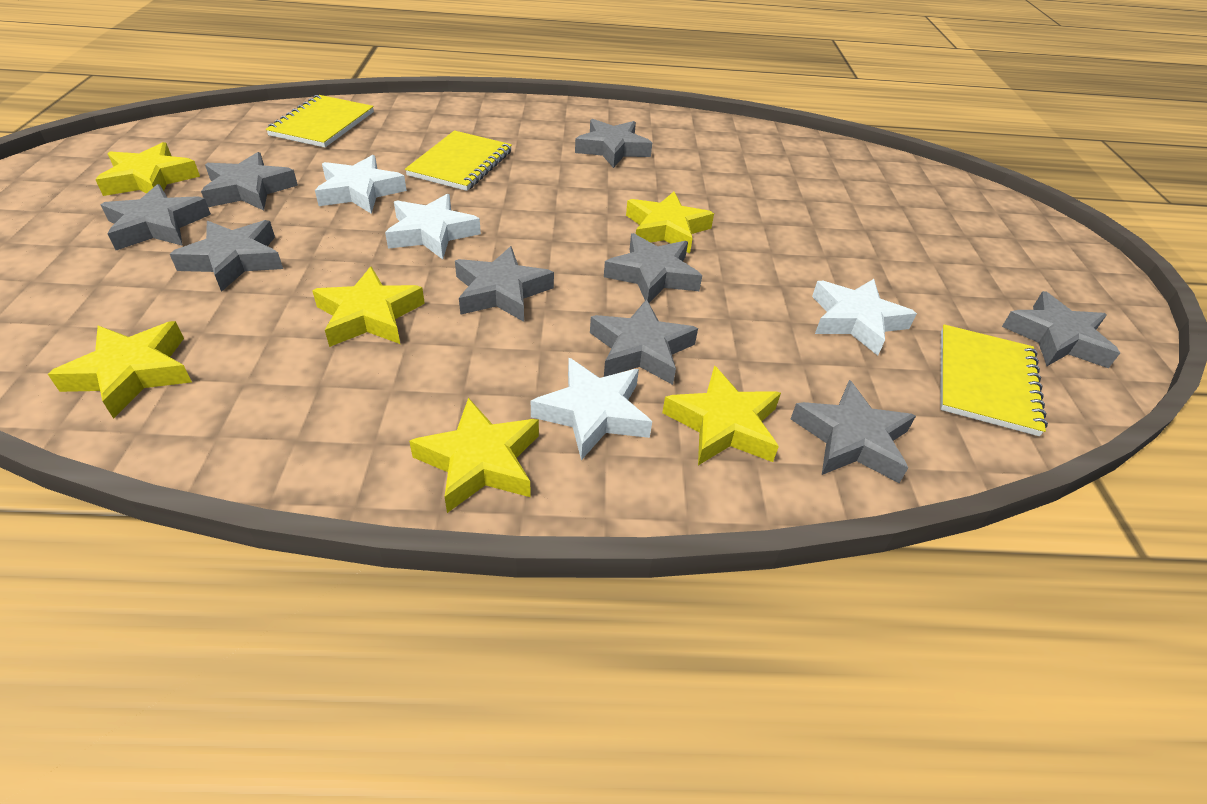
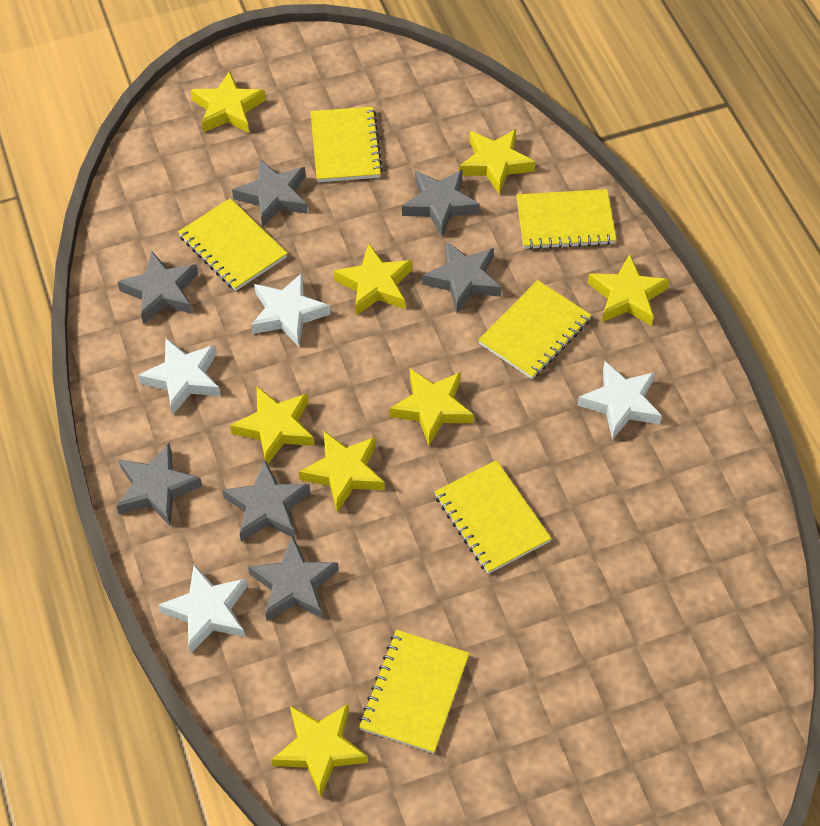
grey star: 9 -> 7
yellow notebook: 3 -> 6
yellow star: 6 -> 8

